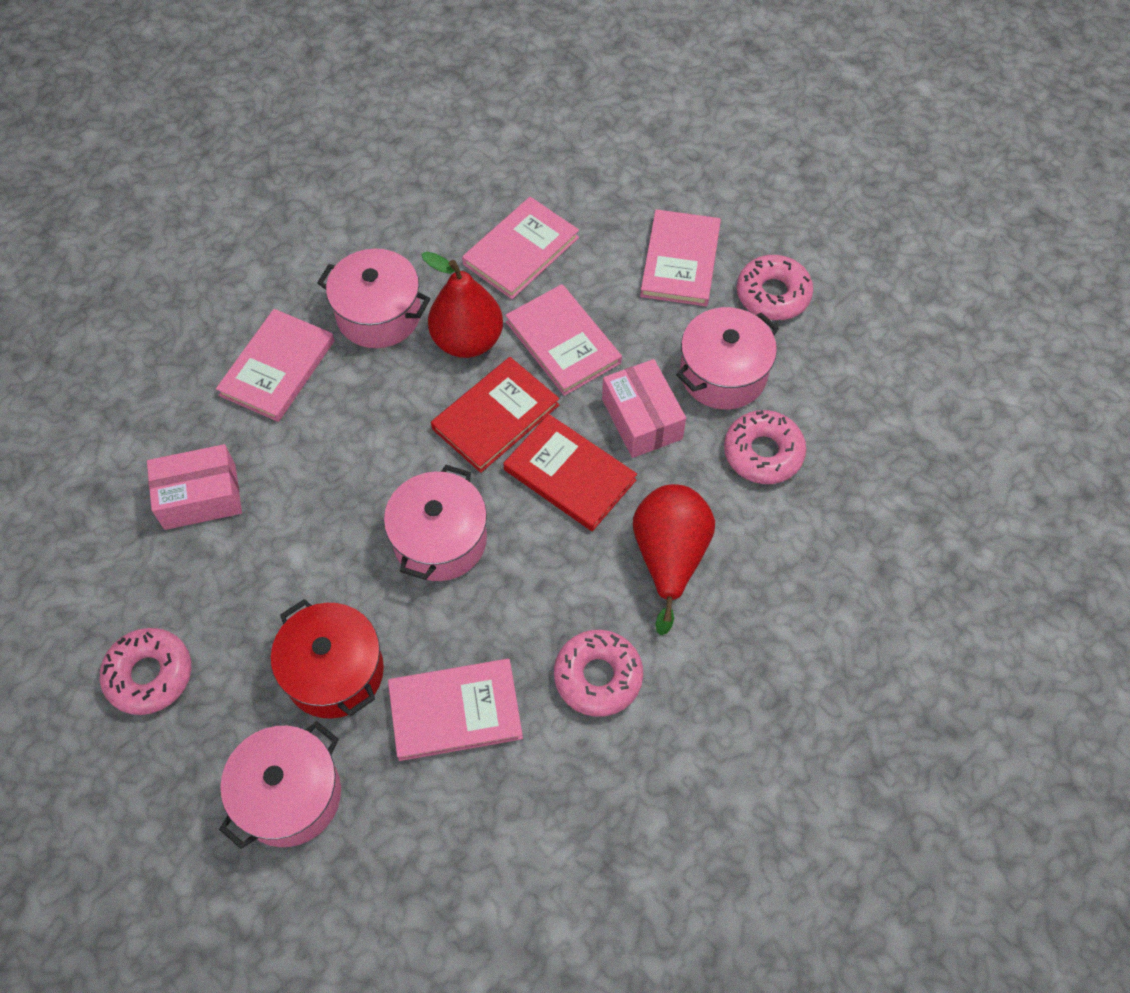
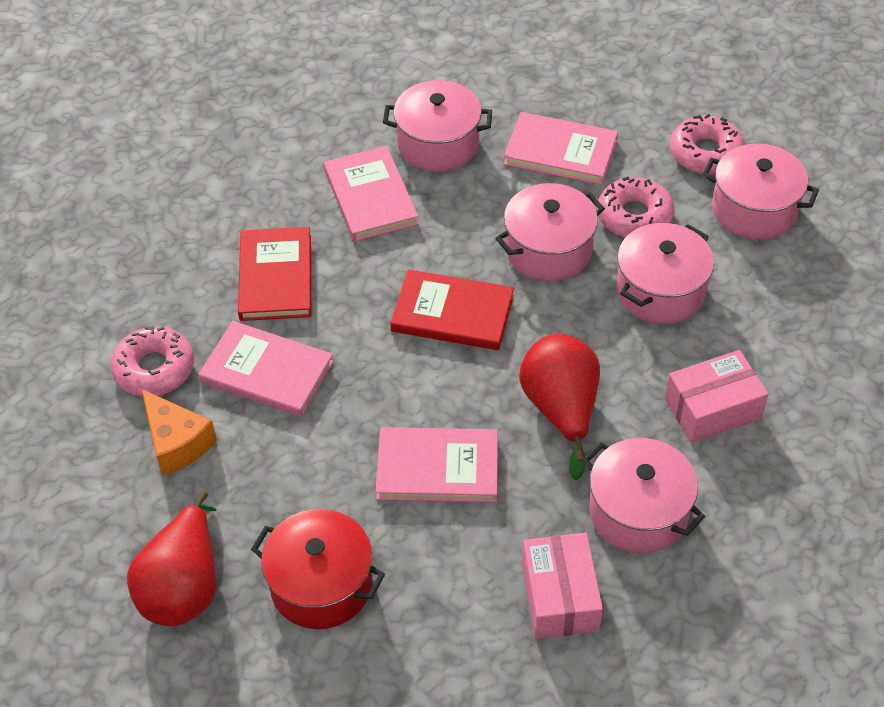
orange cheese: 0 -> 1
pink book: 5 -> 4
pink donut: 4 -> 3
pink pot: 4 -> 5

